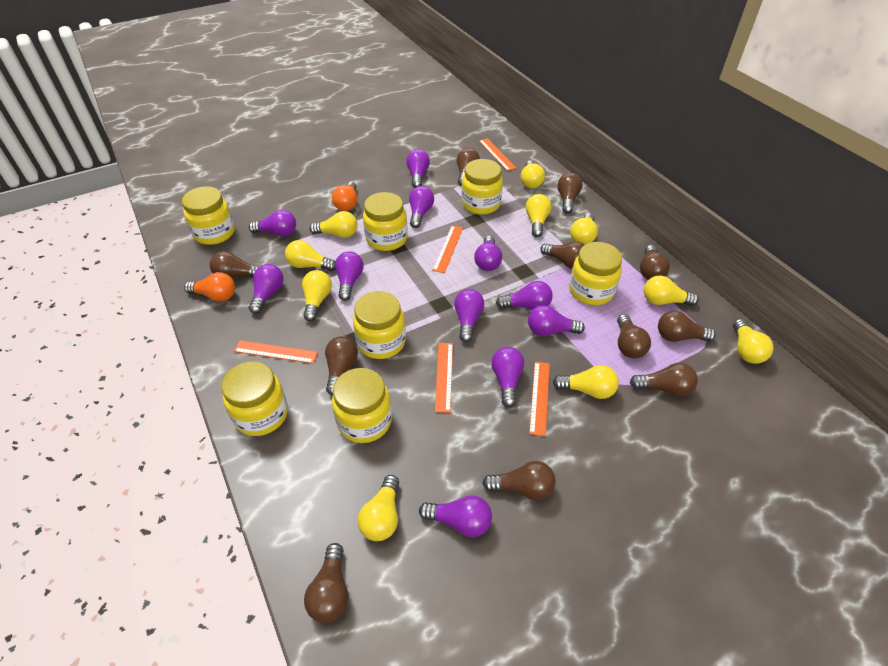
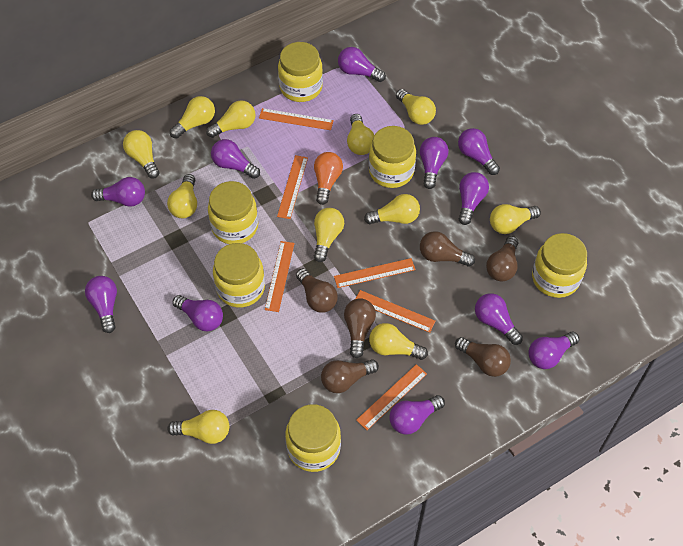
brown light bulb: 11 -> 6
orange light bulb: 2 -> 1
orange ruler: 5 -> 6
yellow jar: 7 -> 6
yellow light bulb: 10 -> 11

